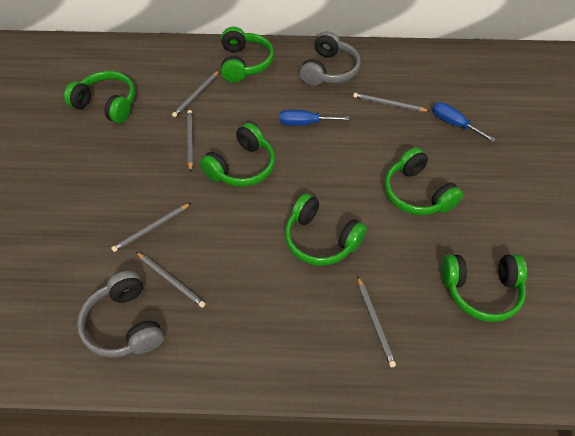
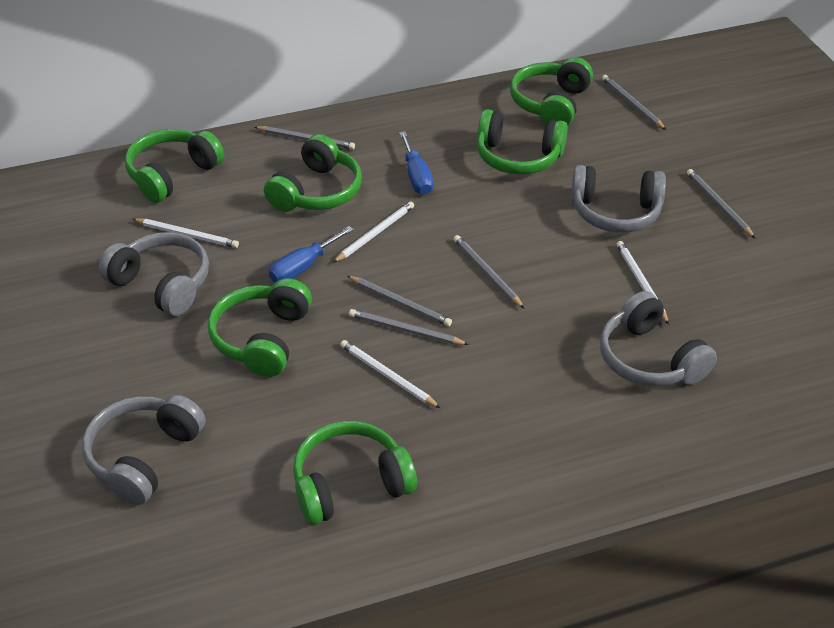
grey headphones: 2 -> 4
white pencil: 0 -> 4

